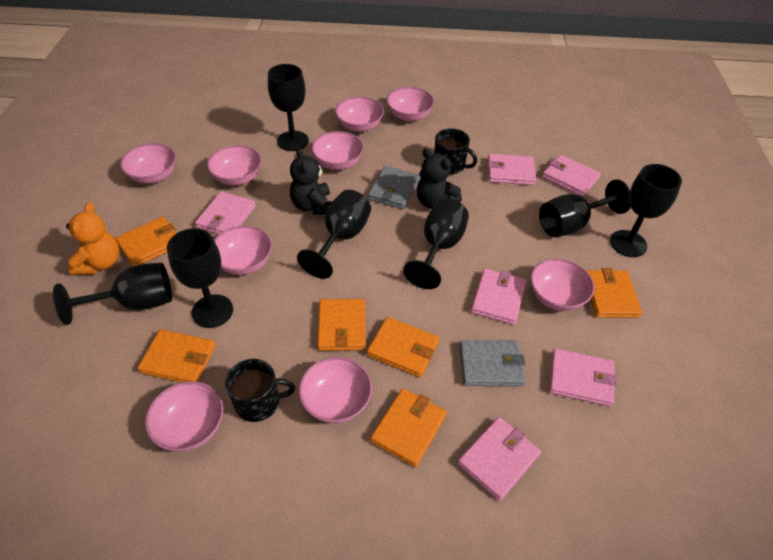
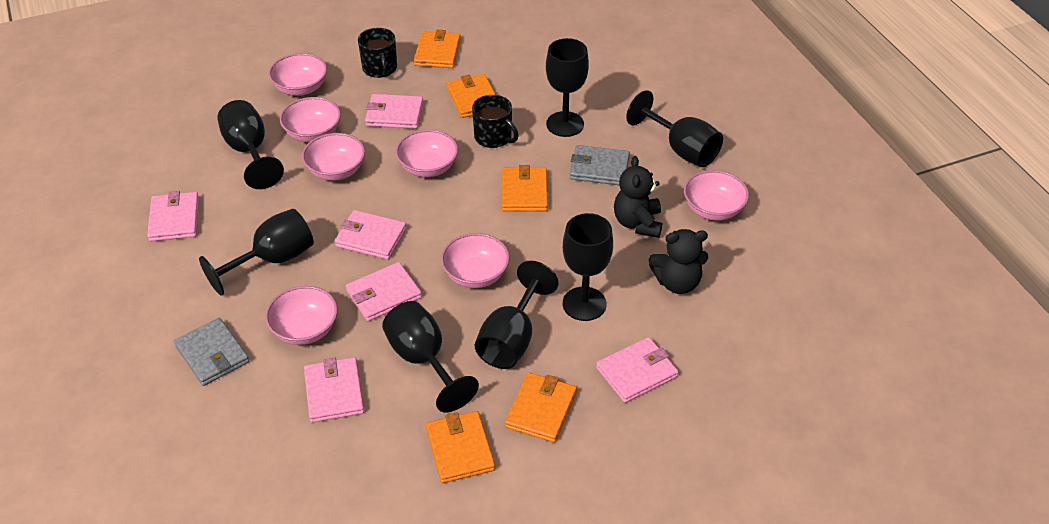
orange teddy bear: 1 -> 0
orange wallet: 6 -> 5
pink bowl: 9 -> 7

